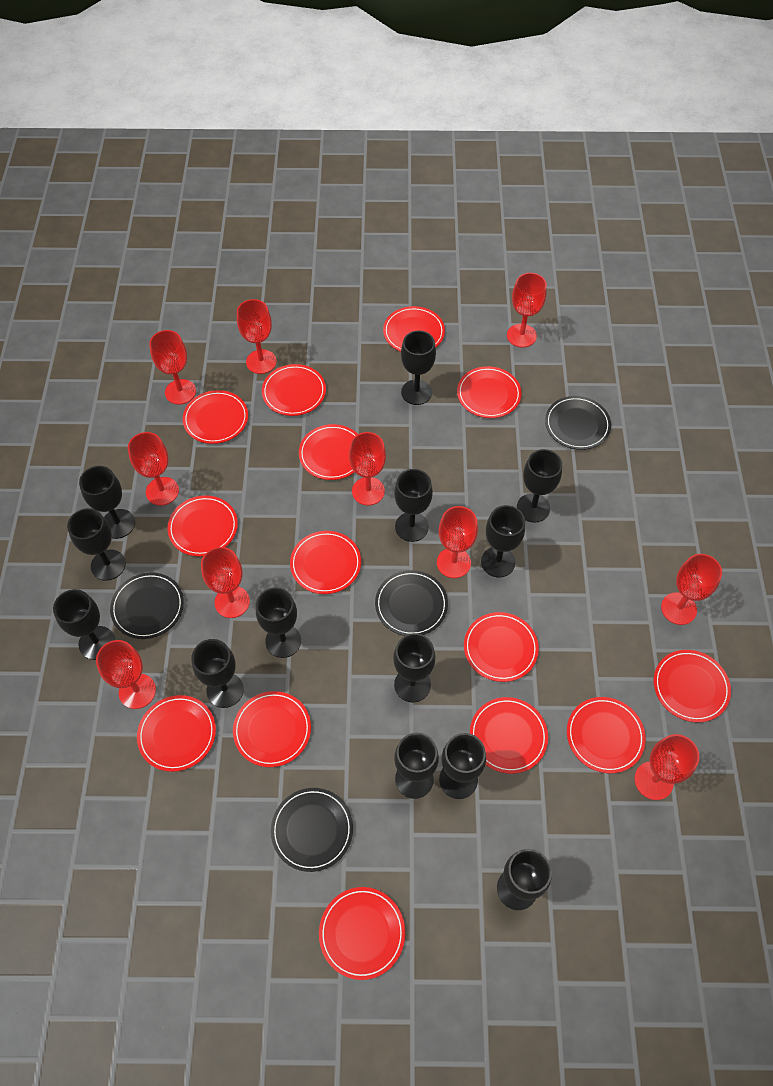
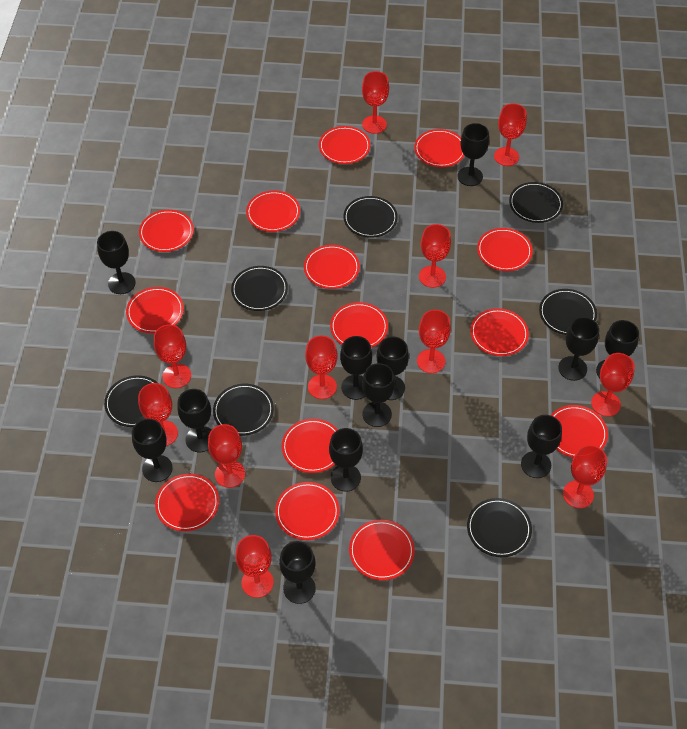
black goblet: 13 -> 12
black plate: 4 -> 7
red goblet: 10 -> 11

